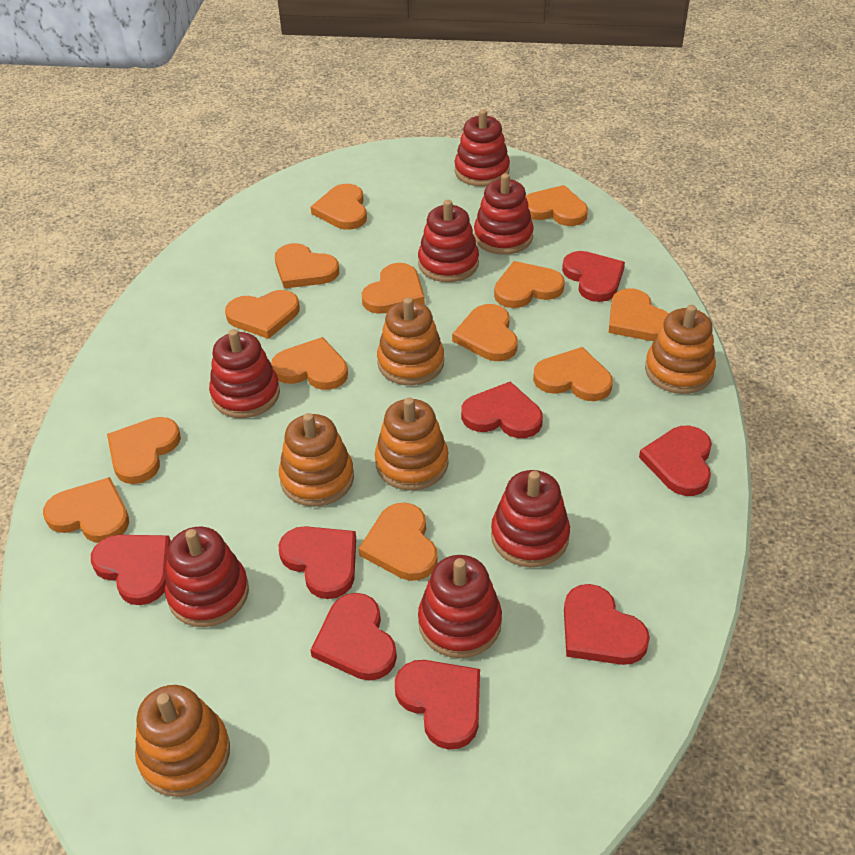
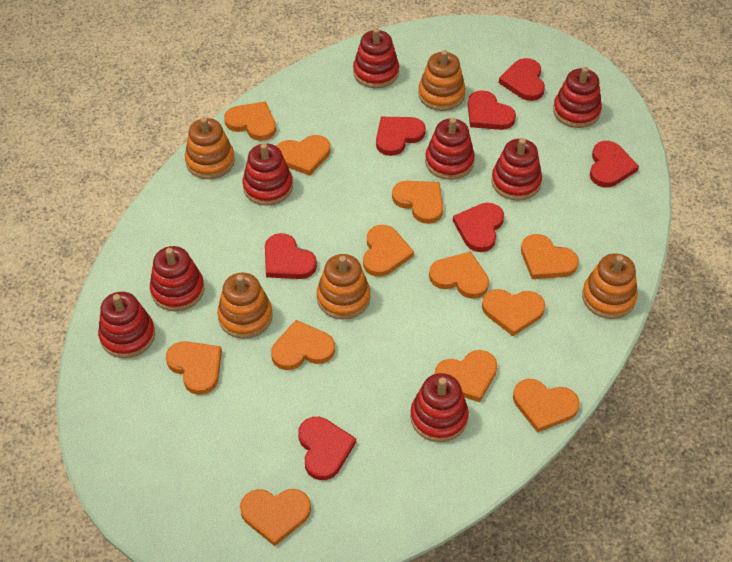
orange heart: 13 -> 12
red heart: 8 -> 7
red stacking toy: 7 -> 8

